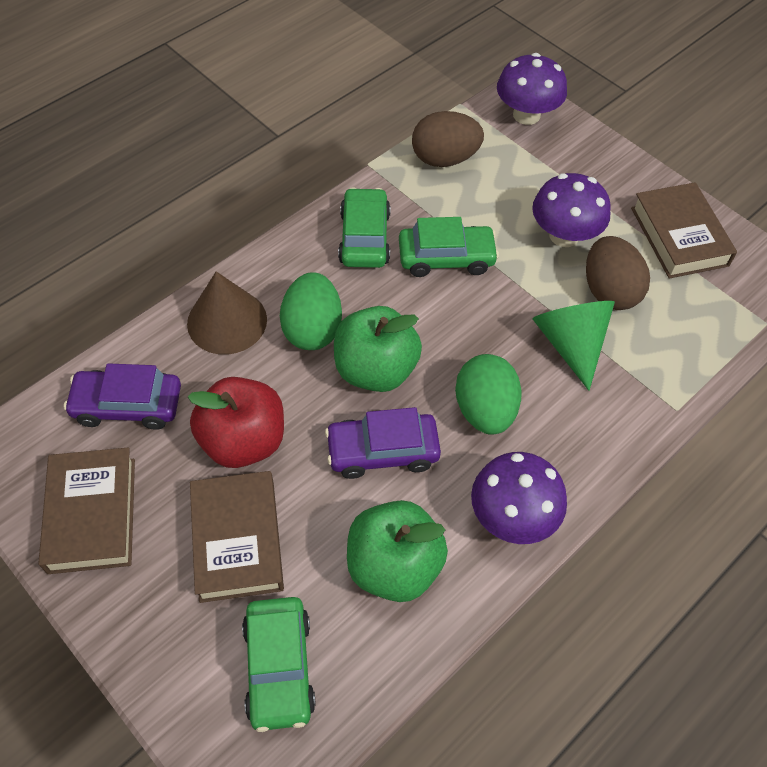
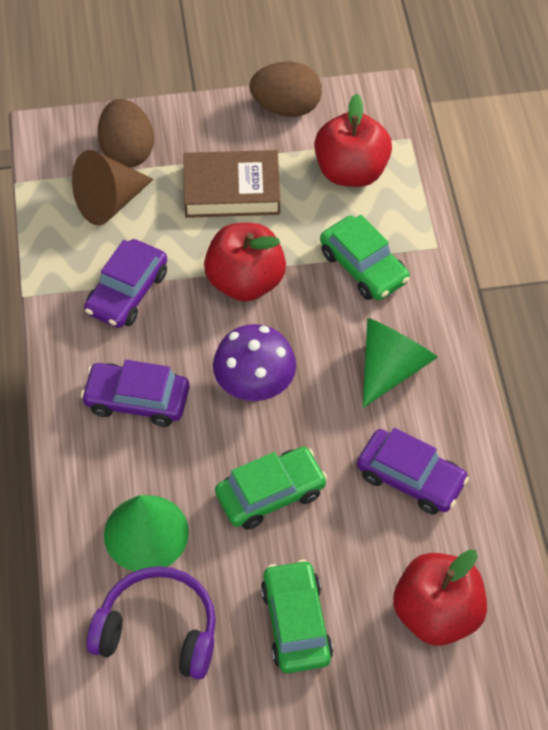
brown book: 3 -> 1
green apple: 2 -> 0
green cone: 1 -> 2
green egg: 2 -> 0
purple car: 2 -> 3
purple headphones: 0 -> 1
purple mushroom: 3 -> 1
red apple: 1 -> 3

